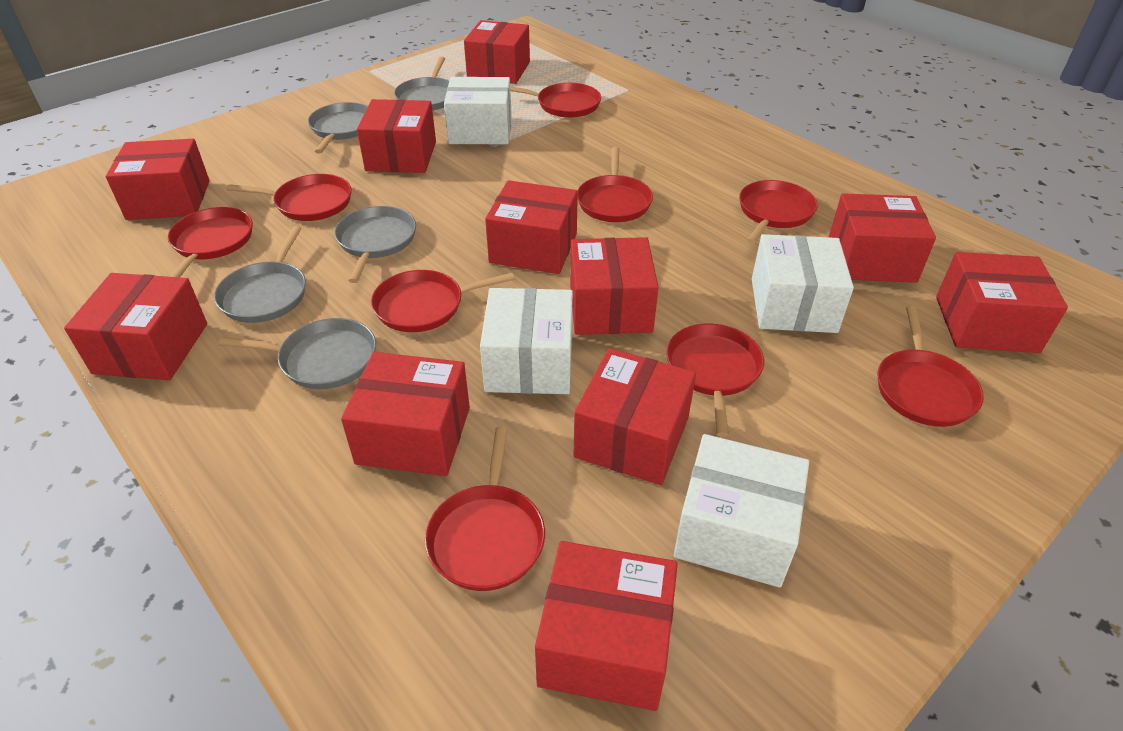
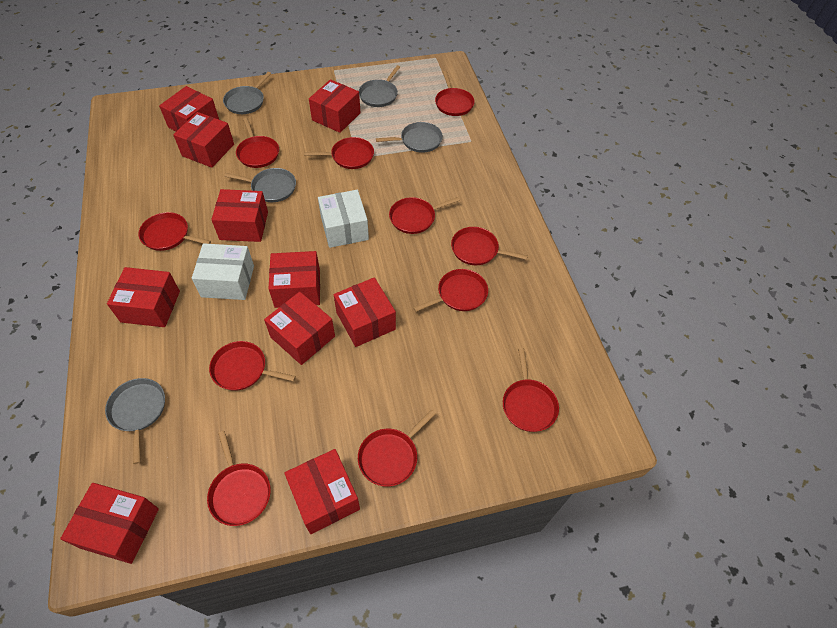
red box: 11 -> 10
red pan: 9 -> 11
white box: 4 -> 2

